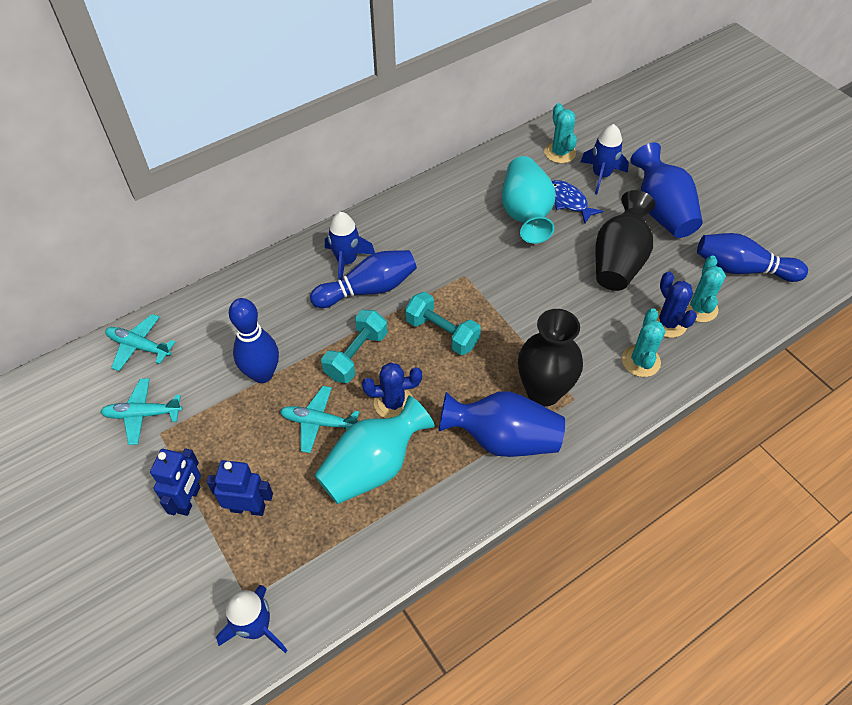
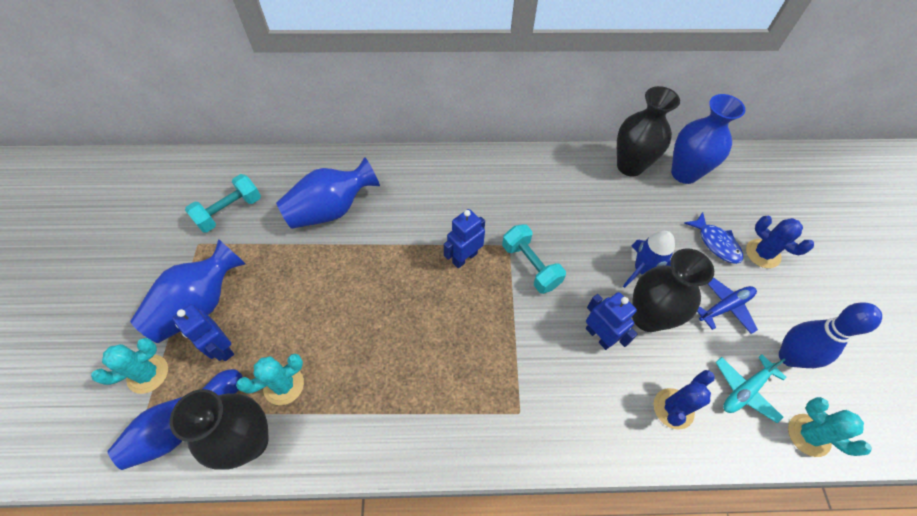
black vase: 2 -> 3
blue bowling pin: 3 -> 2
blue plane: 0 -> 1
blue robot: 2 -> 3
blue rocket: 3 -> 1
blue vase: 2 -> 3
turquoise plane: 3 -> 1
turquoise vase: 2 -> 0

